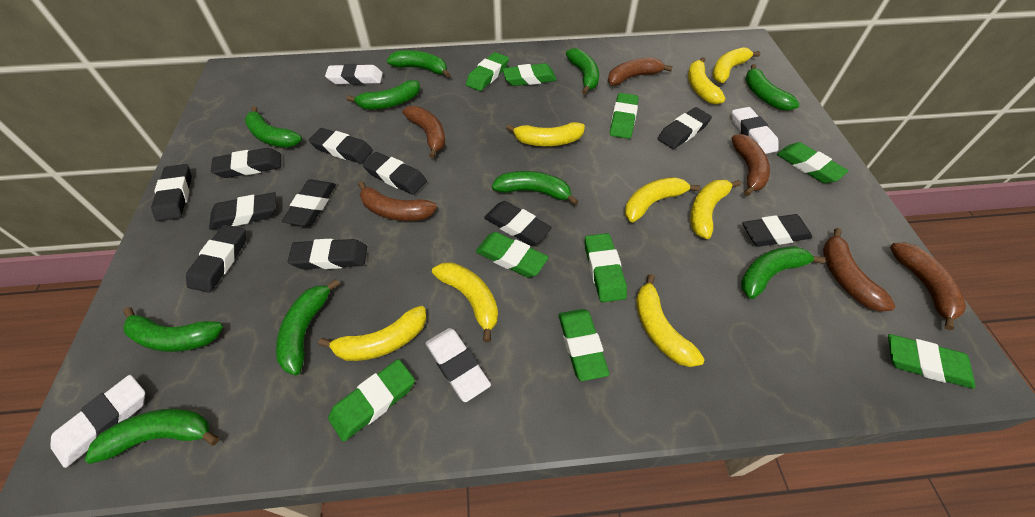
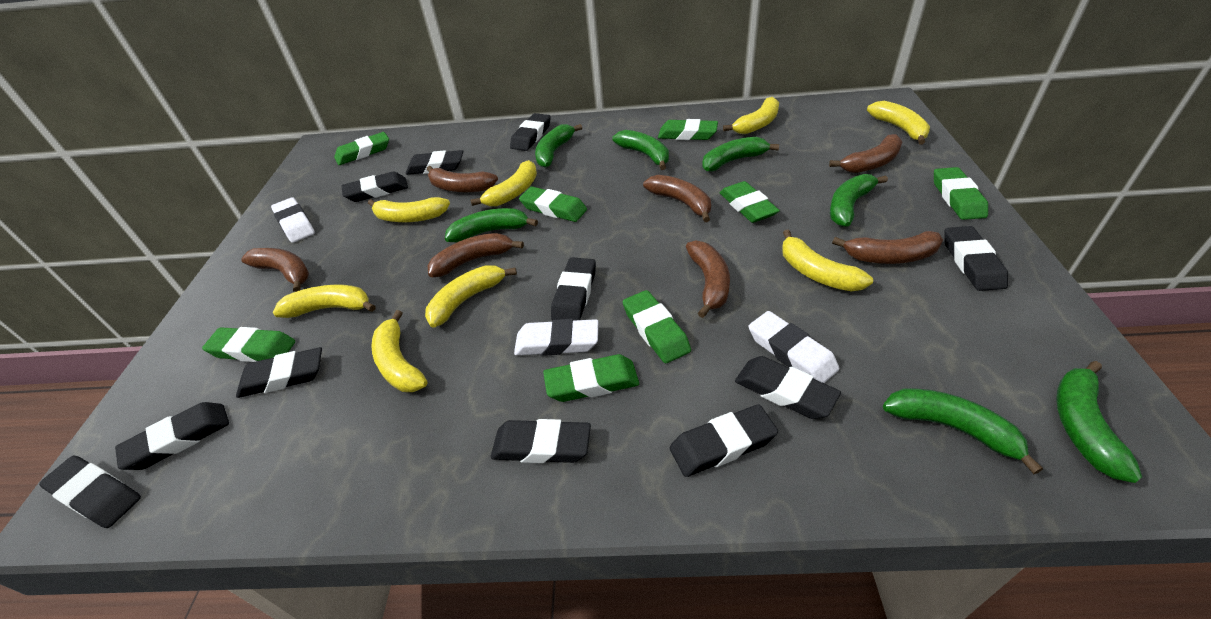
brown banana: 6 -> 7
green banana: 10 -> 7
green eraser: 9 -> 8
white eraser: 4 -> 3

